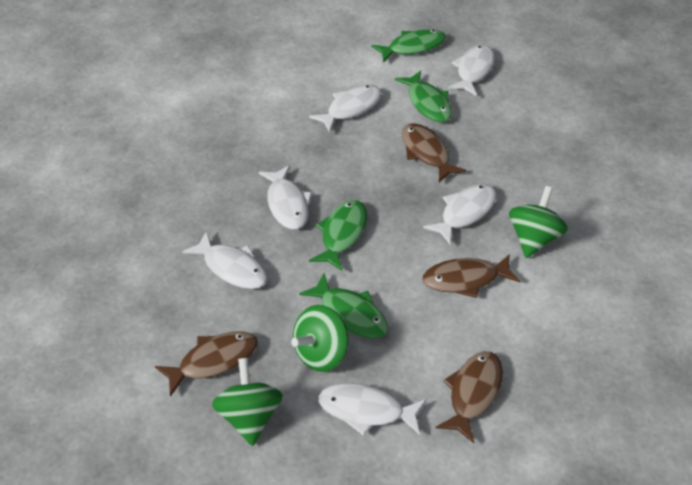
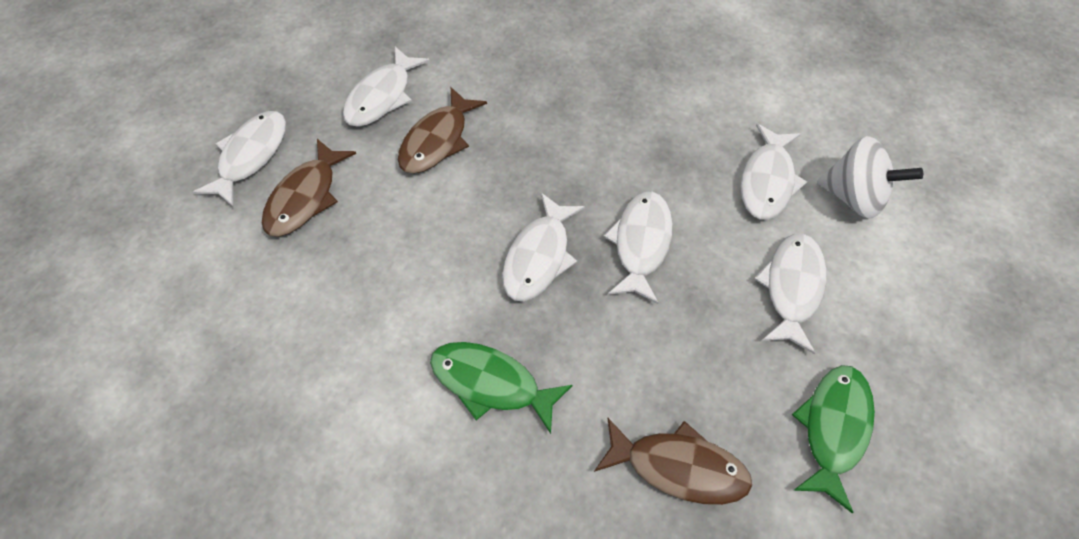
brown fish: 4 -> 3
green fish: 4 -> 2
green spinning top: 3 -> 0
white spinning top: 0 -> 1

